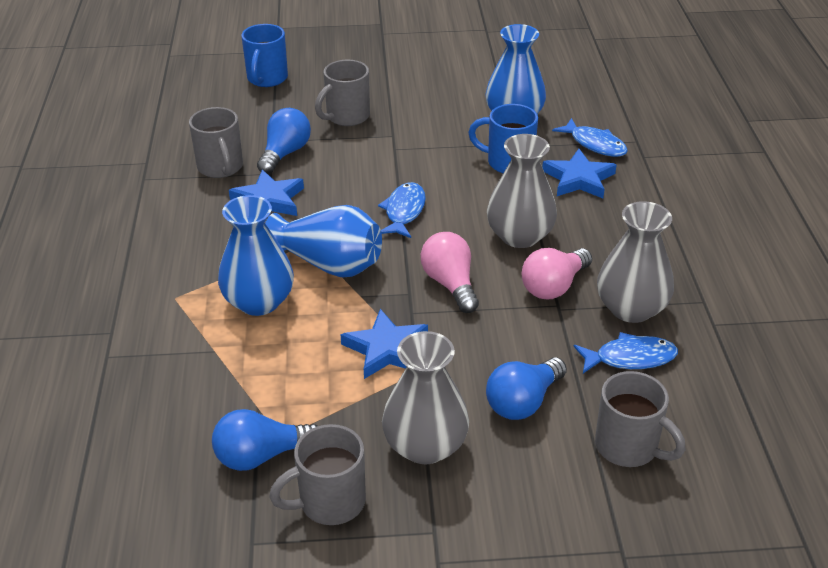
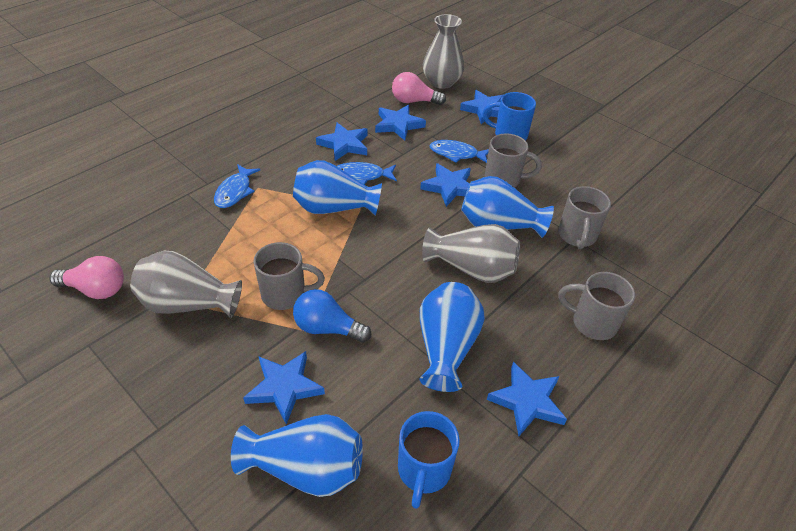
blue light bulb: 3 -> 1
blue star: 3 -> 6
blue vase: 3 -> 4

